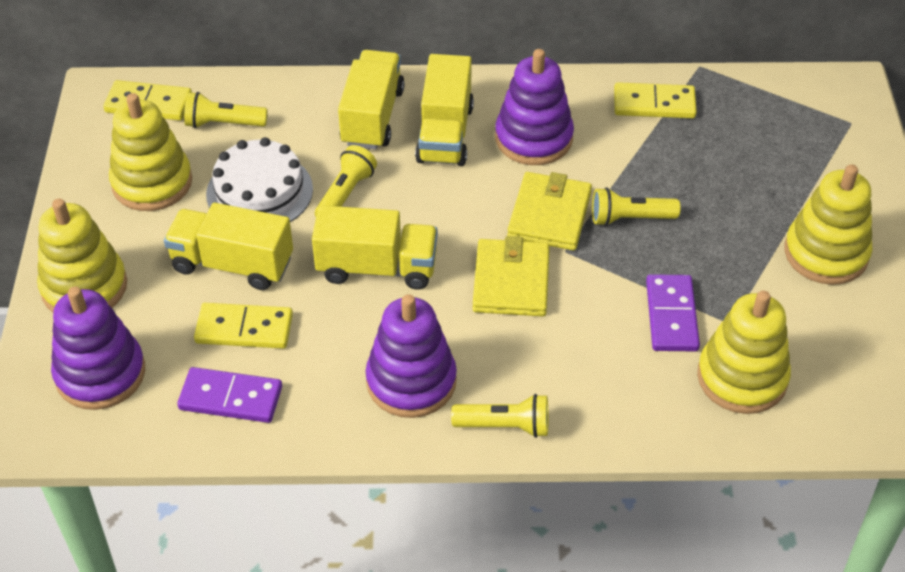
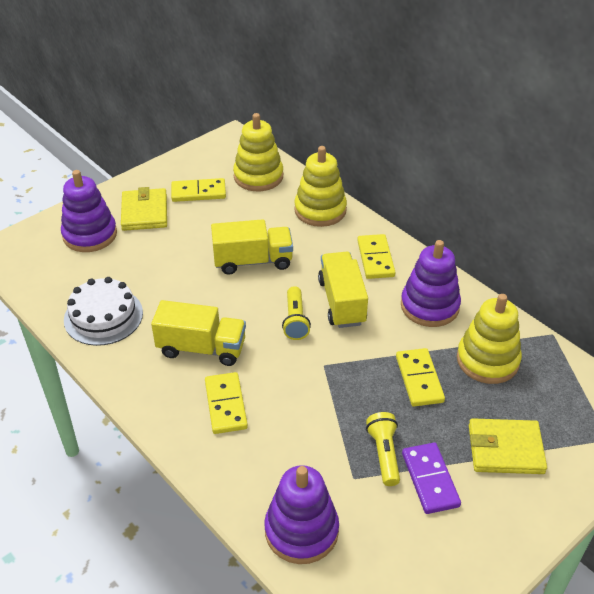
purple domino: 2 -> 1
yellow domino: 3 -> 4
yellow flashlight: 4 -> 2
yellow stacking toy: 4 -> 3
yellow truck: 4 -> 3

